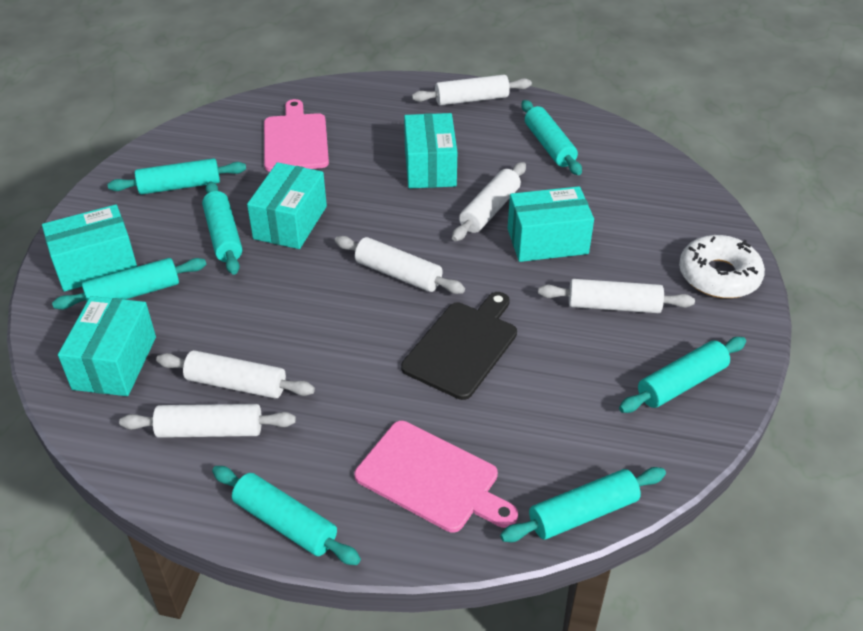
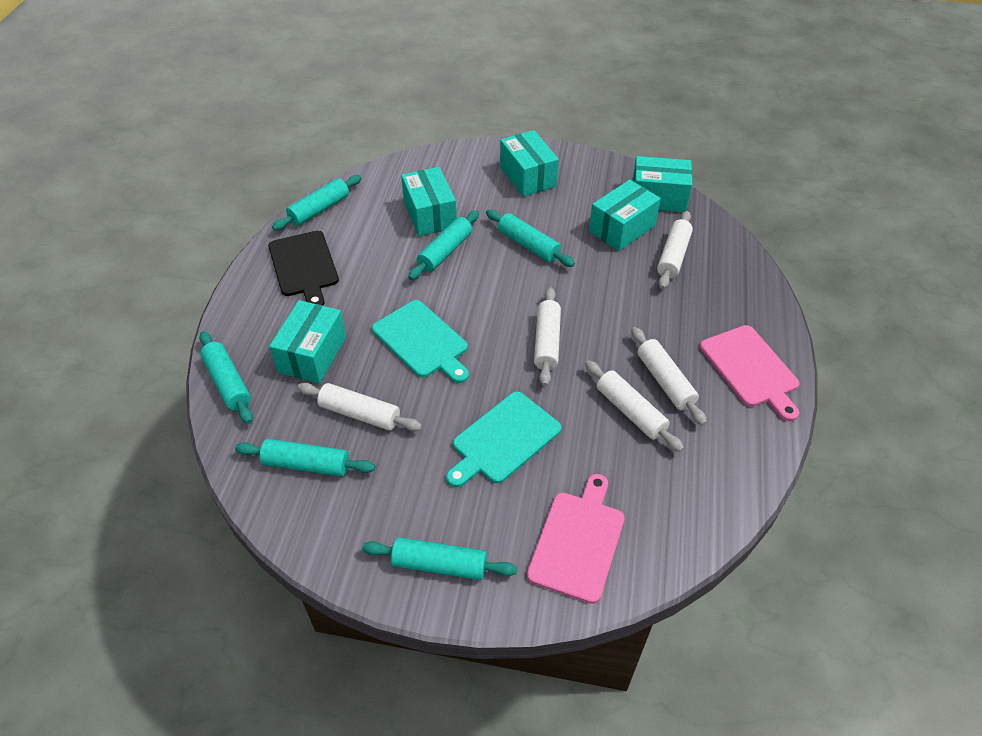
turquoise cutting board: 0 -> 2
turquoise rolling pin: 7 -> 6
white donut: 1 -> 0
white rolling pin: 6 -> 5

